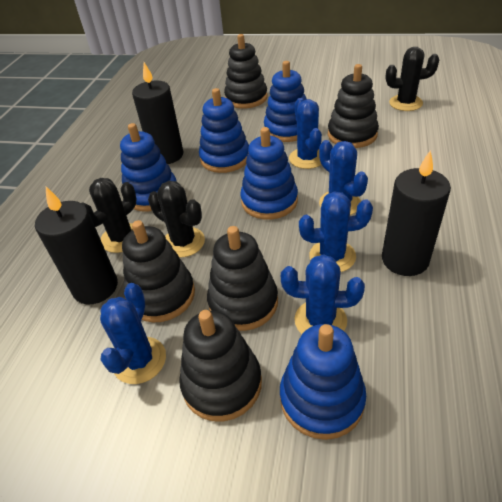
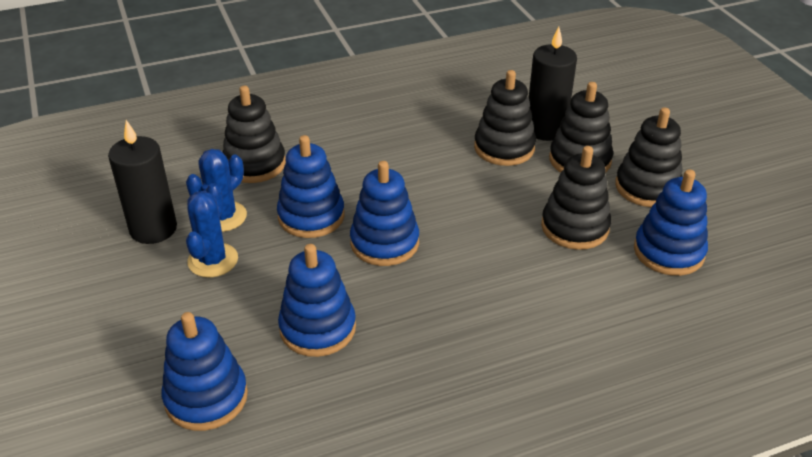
black cactus: 3 -> 0
black candle: 3 -> 2
blue cactus: 5 -> 2

